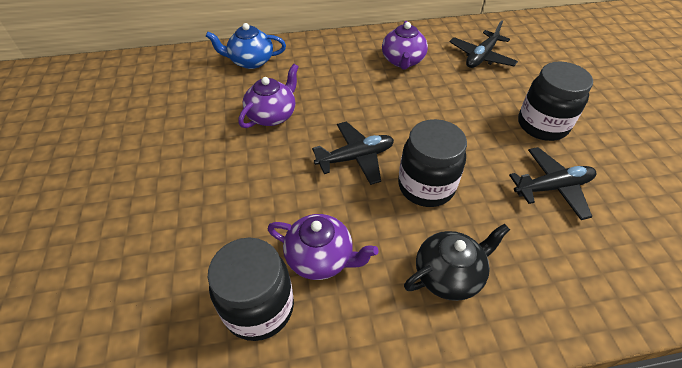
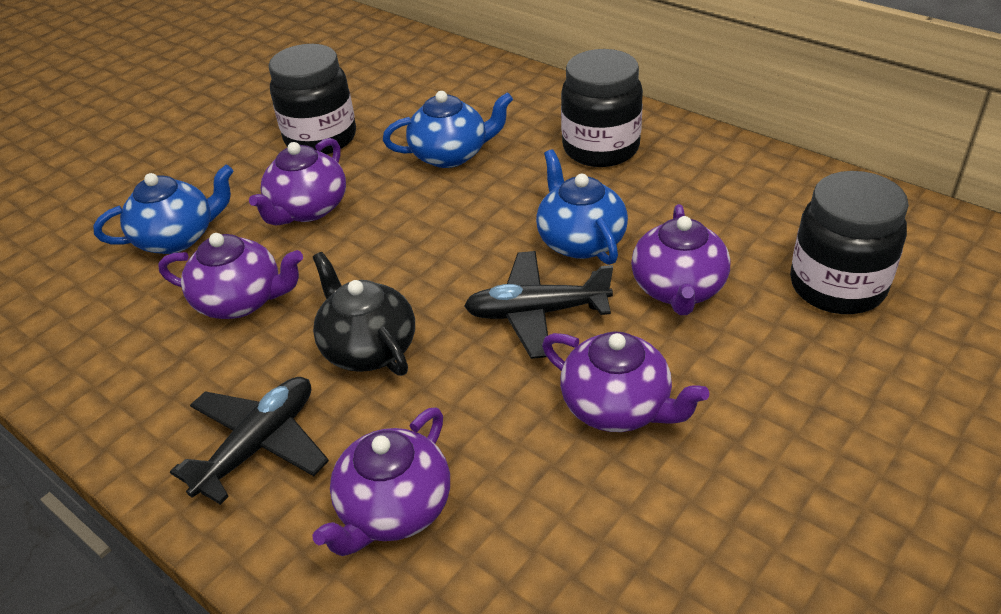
black plane: 3 -> 2
blue teapot: 1 -> 3
purple teapot: 3 -> 5

